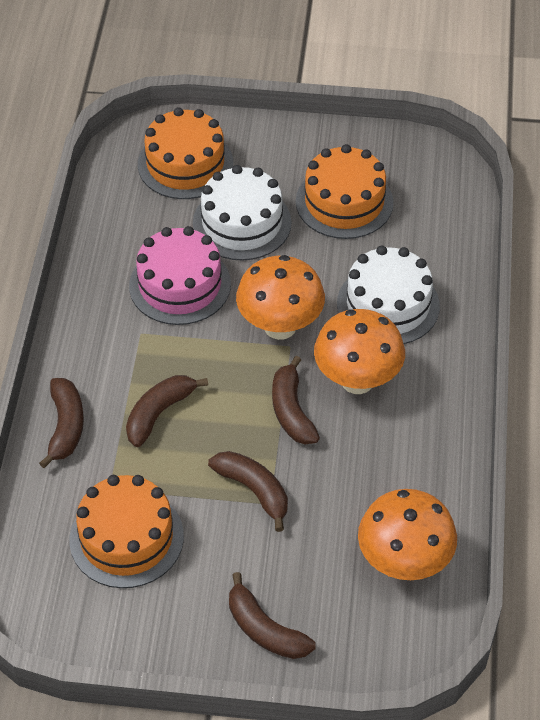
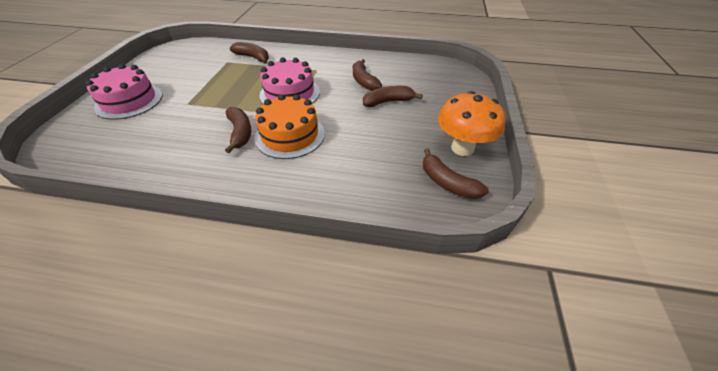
orange cake: 3 -> 1
orange mushroom: 3 -> 1
pink cake: 1 -> 2
white cake: 2 -> 0

